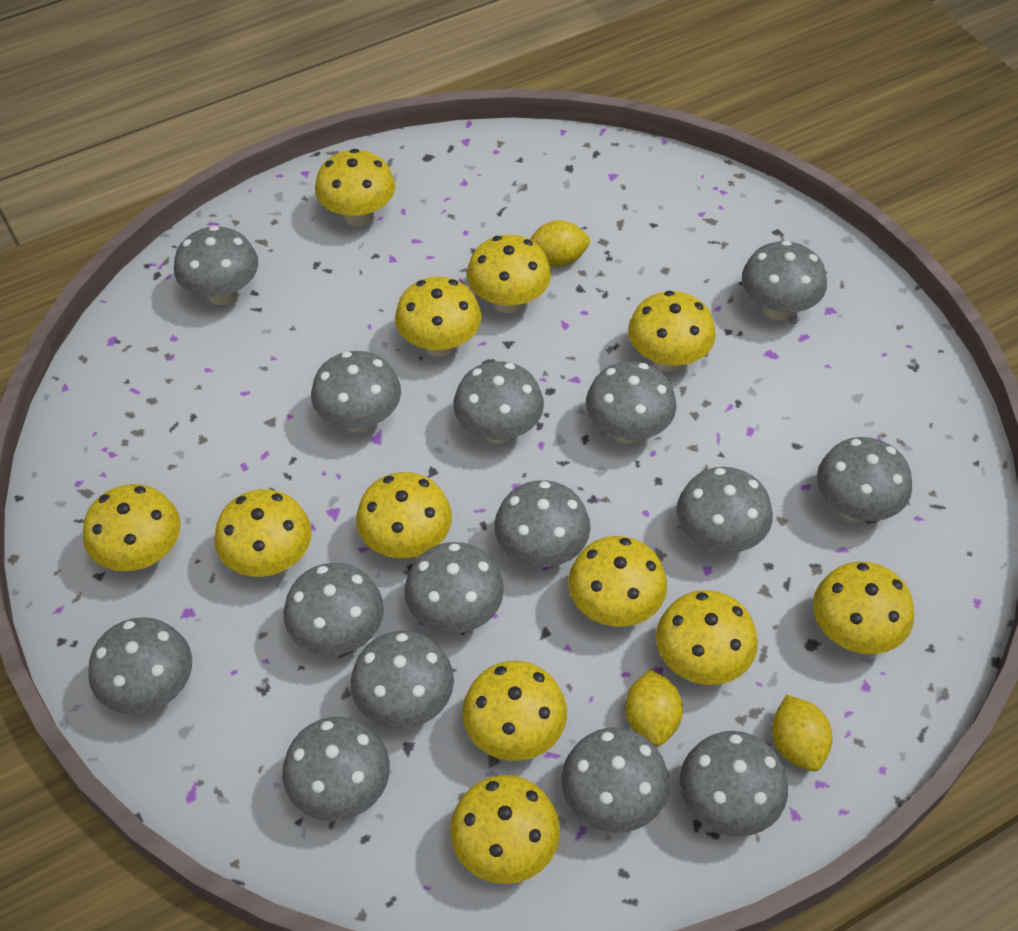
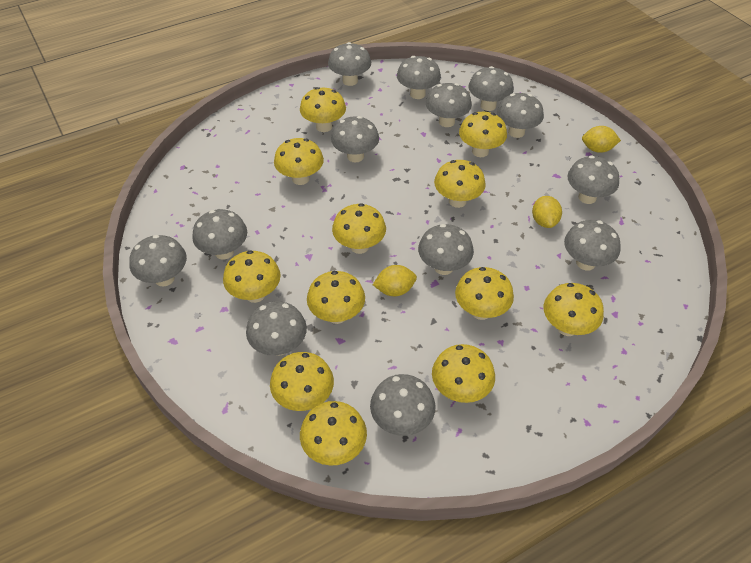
grey mushroom: 15 -> 13

